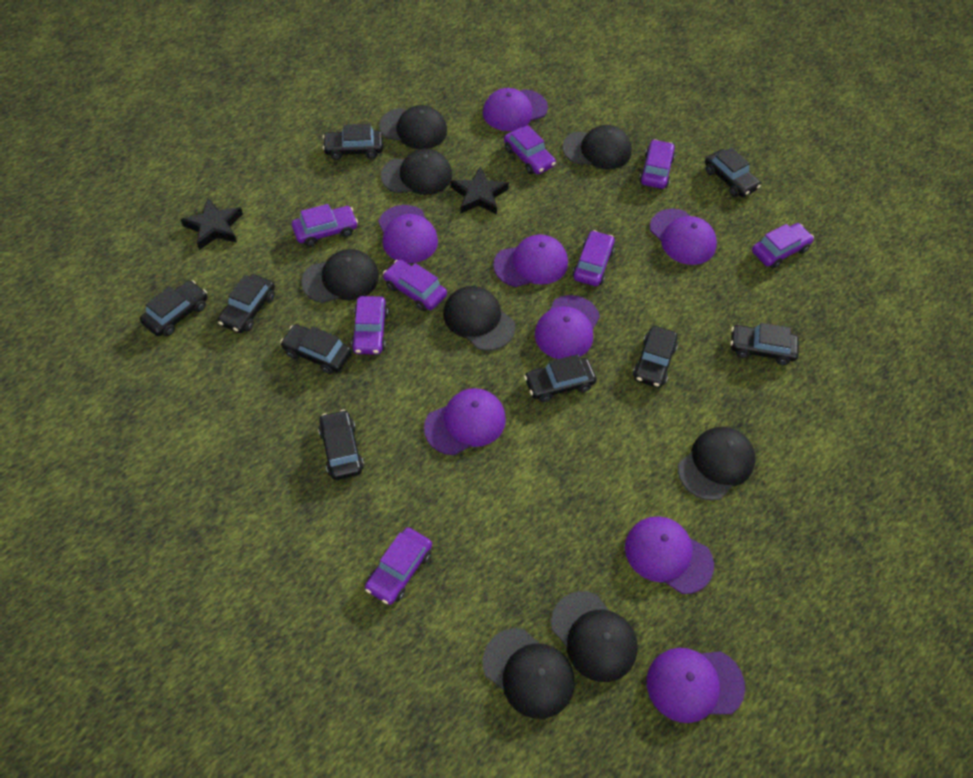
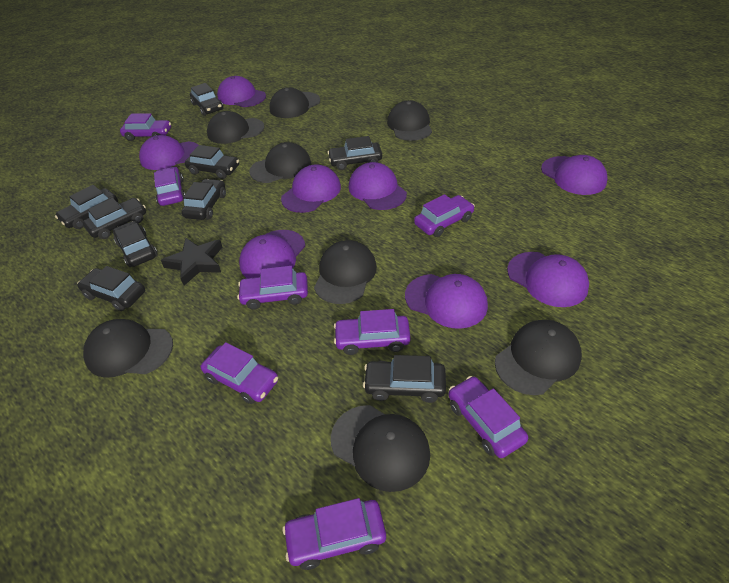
black star: 2 -> 1

